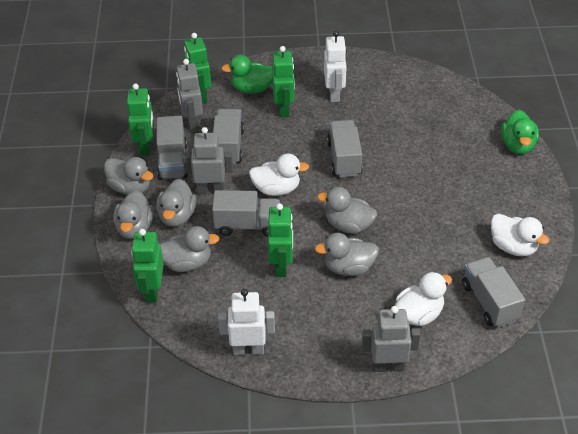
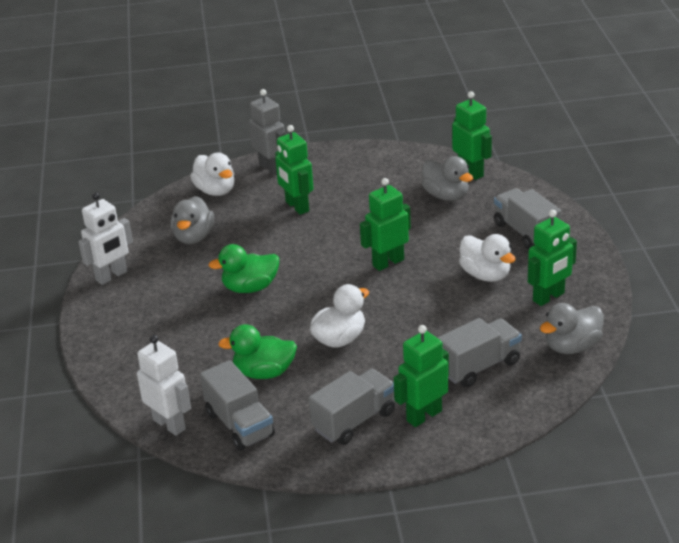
grey duck: 6 -> 3
grey robot: 3 -> 1
grey truck: 5 -> 4

